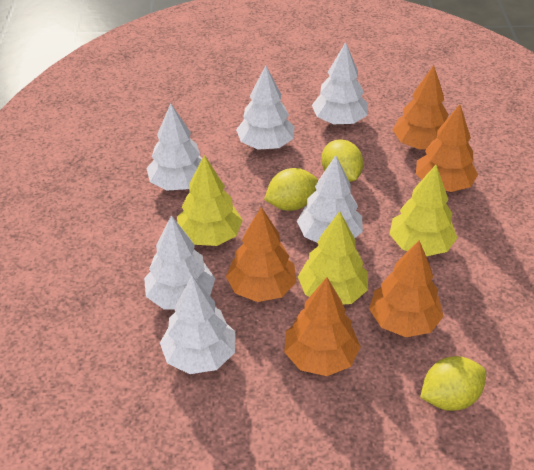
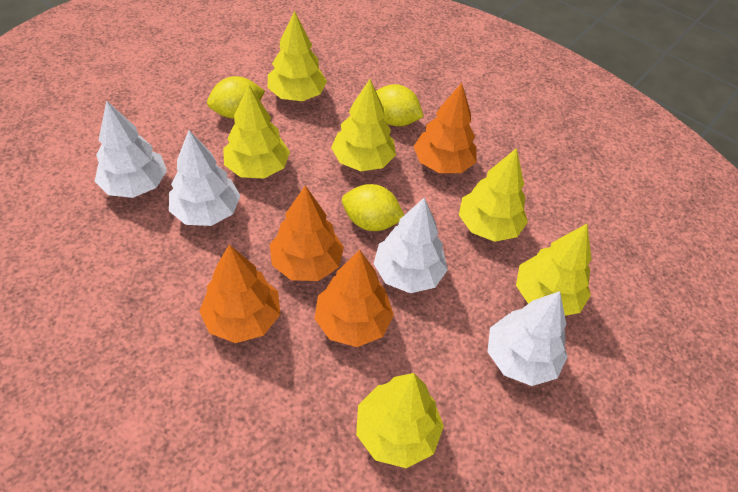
orange tree: 5 -> 4
white tree: 6 -> 4
yellow tree: 3 -> 6

